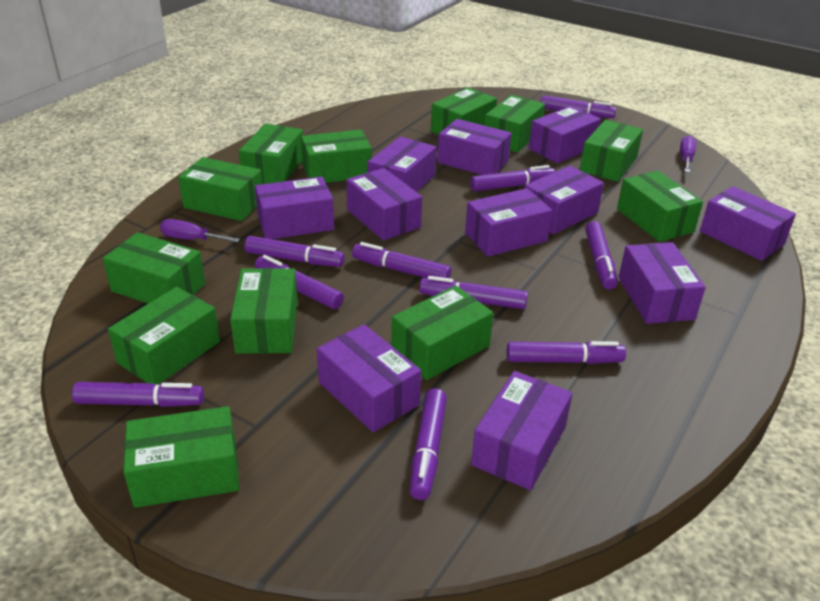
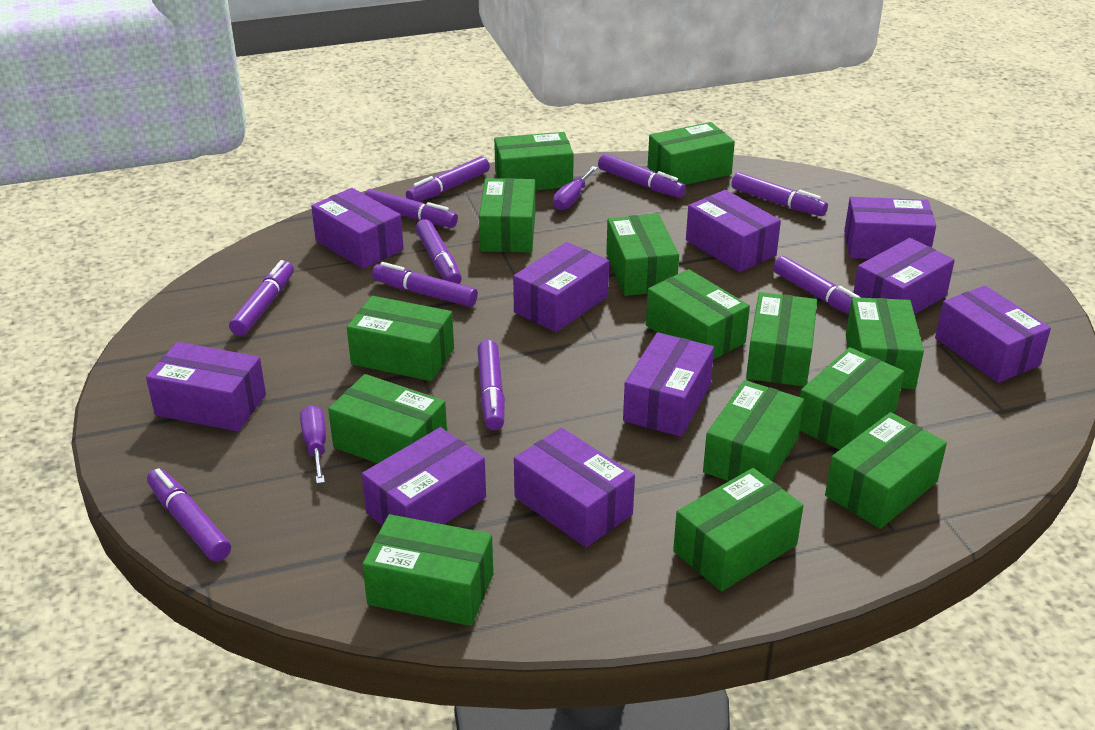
green box: 12 -> 14
purple box: 11 -> 10

